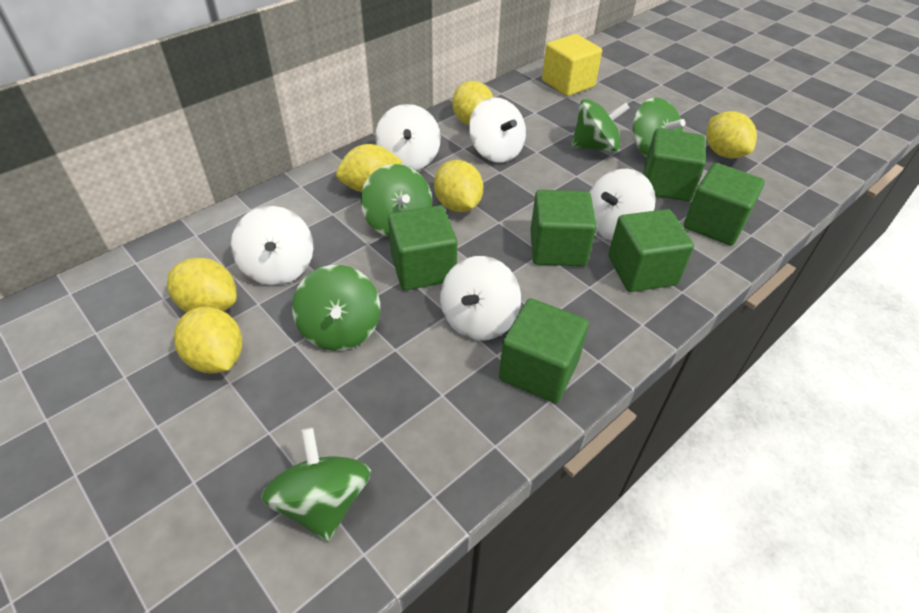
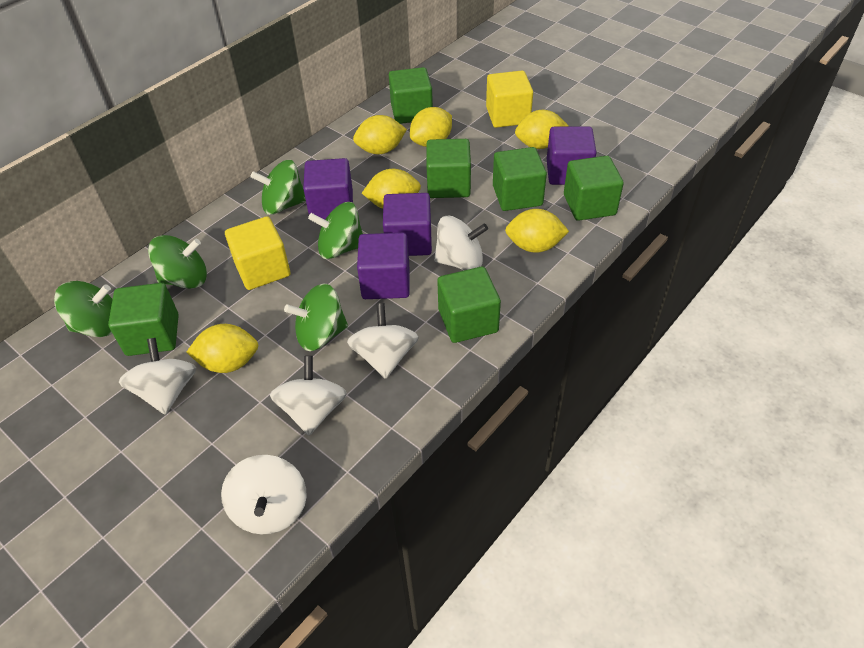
purple cube: 0 -> 4
yellow cube: 1 -> 2

